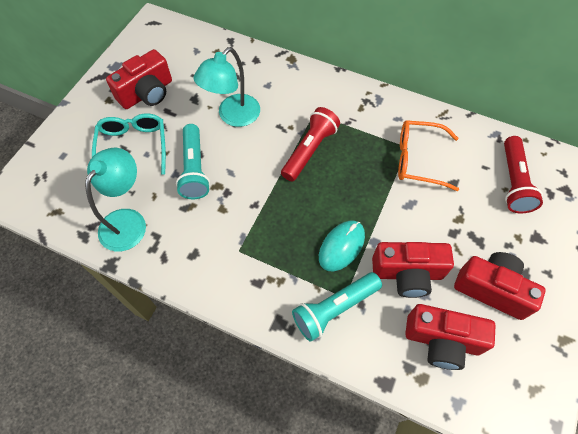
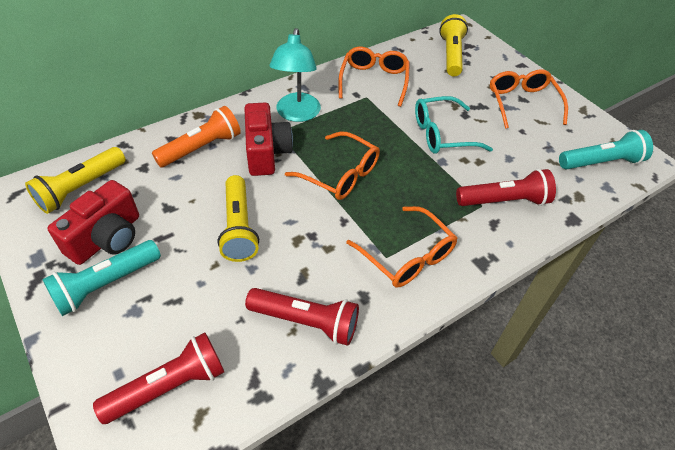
orange flashlight: 0 -> 1
orange glasses: 1 -> 4
red camera: 4 -> 2
red flashlight: 2 -> 3
turquoise lamp: 2 -> 1
turquoise mouse: 1 -> 0
yellow flashlight: 0 -> 3

